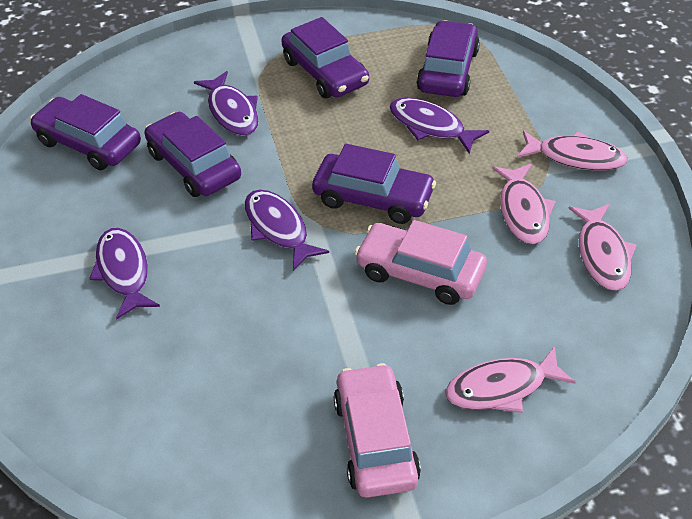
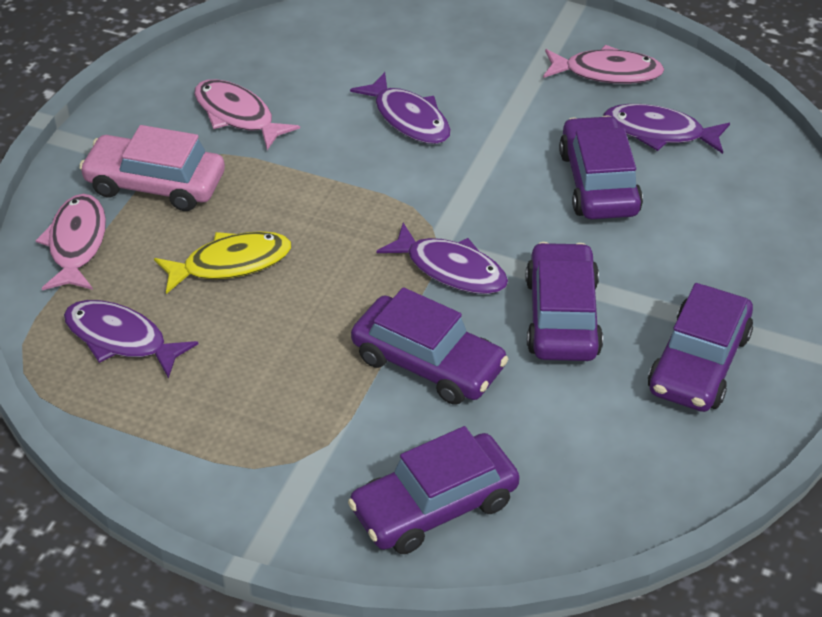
pink car: 2 -> 1
pink fish: 4 -> 3
yellow fish: 0 -> 1

